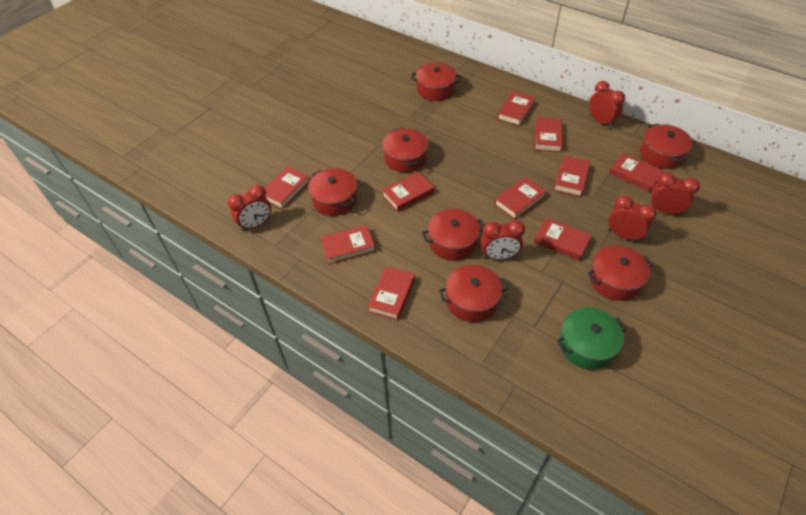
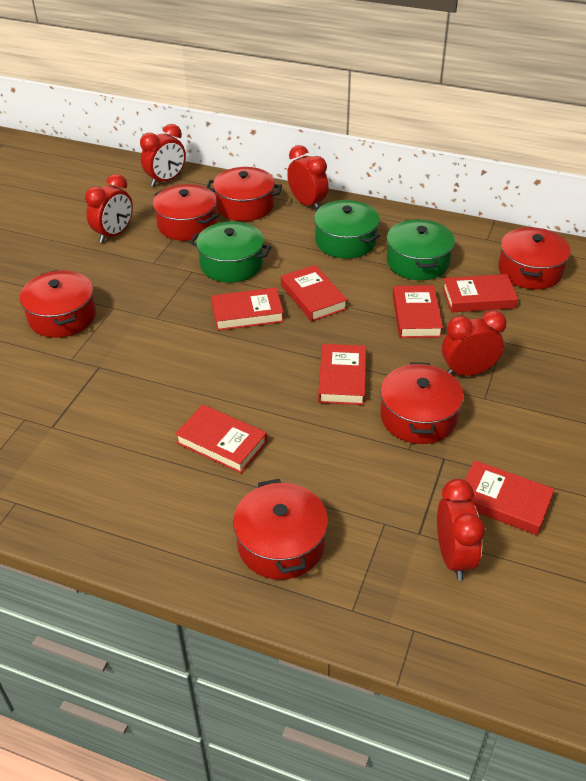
green pot: 1 -> 3
red book: 10 -> 7
red pot: 7 -> 6

